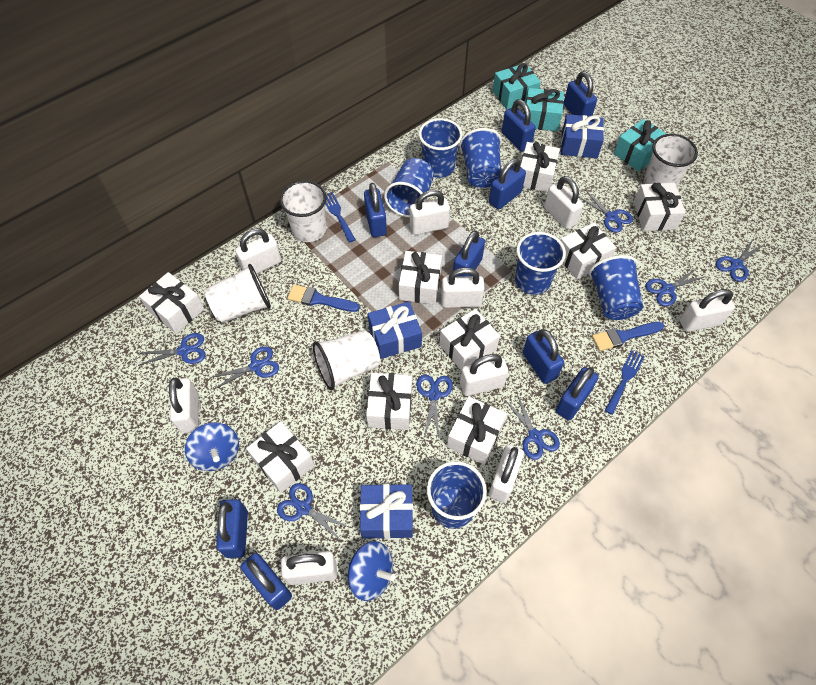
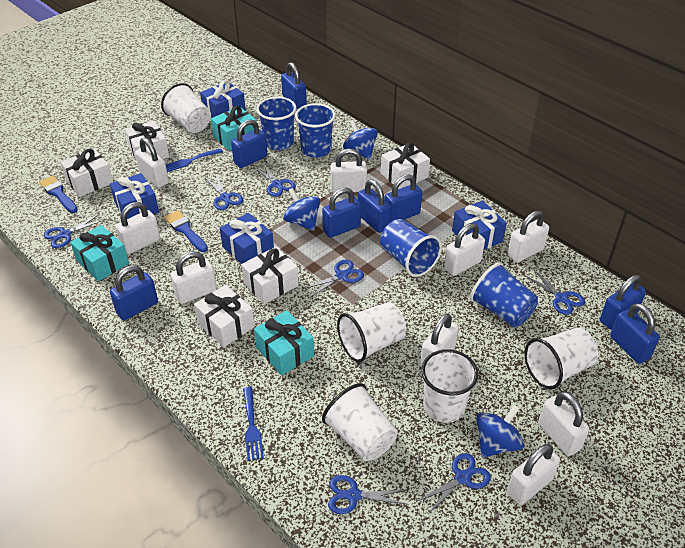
blue cup: 6 -> 4
blue gift: 3 -> 4
blue padlock: 9 -> 8
blue scissors: 8 -> 7
blue spinning top: 2 -> 3
white cup: 4 -> 5
white gift: 9 -> 5

